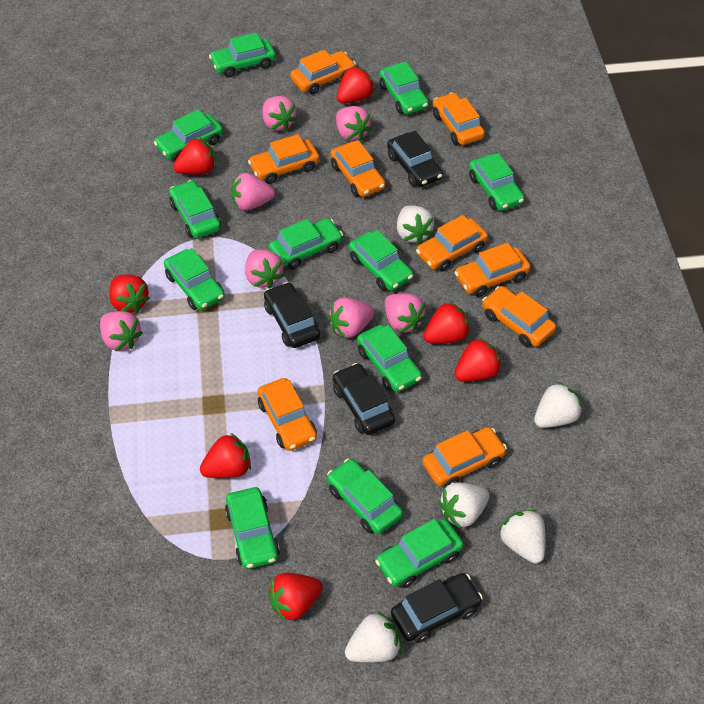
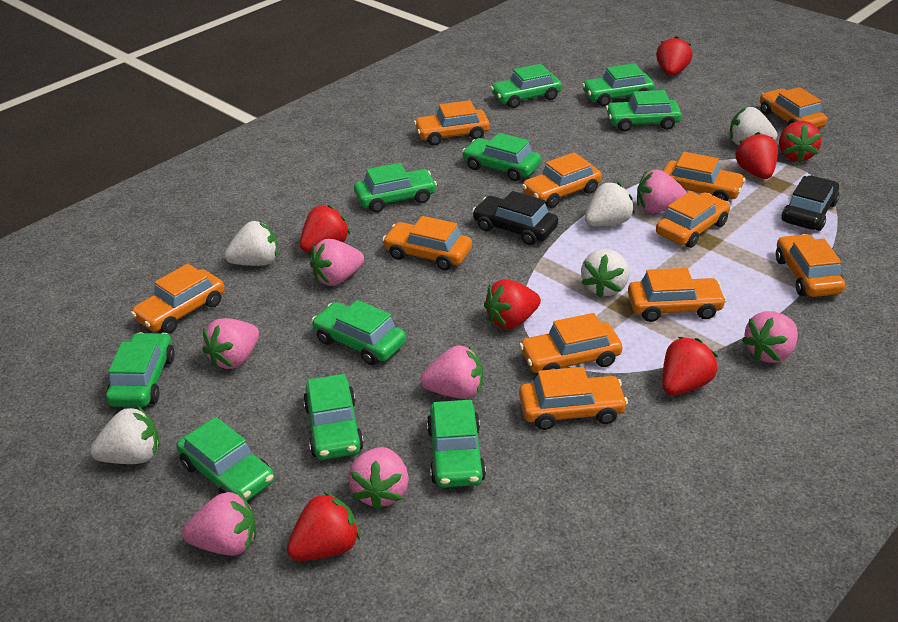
black car: 4 -> 2
green car: 12 -> 10
orange car: 9 -> 11

